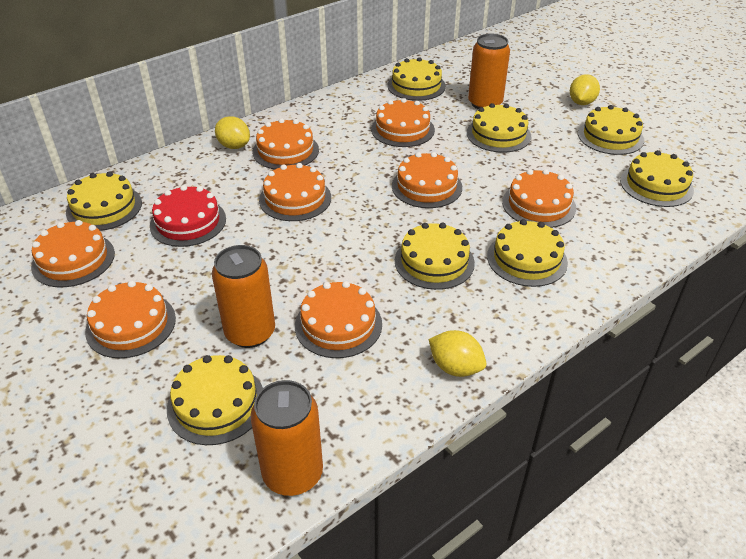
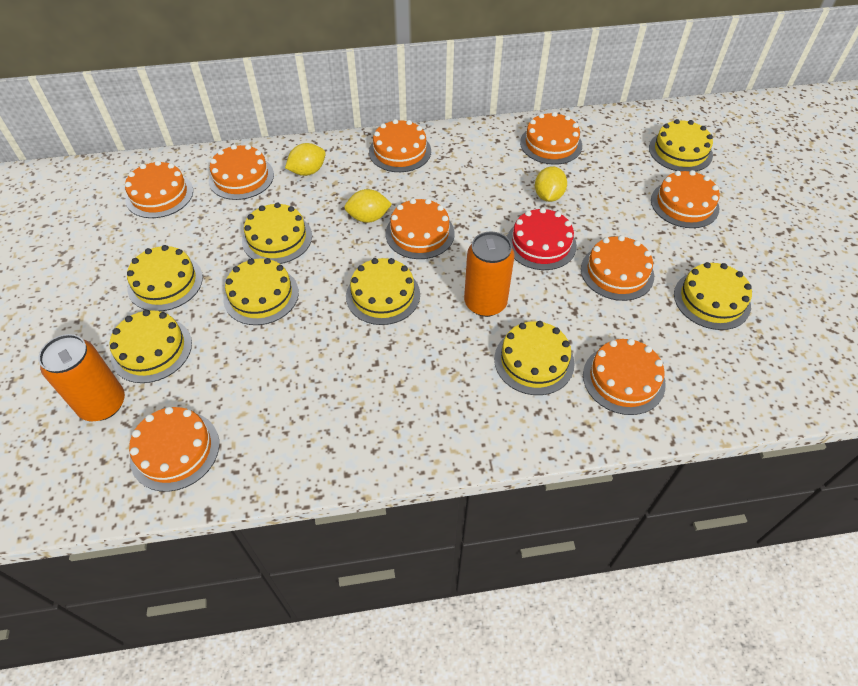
orange cake: 8 -> 9
orange can: 3 -> 2

